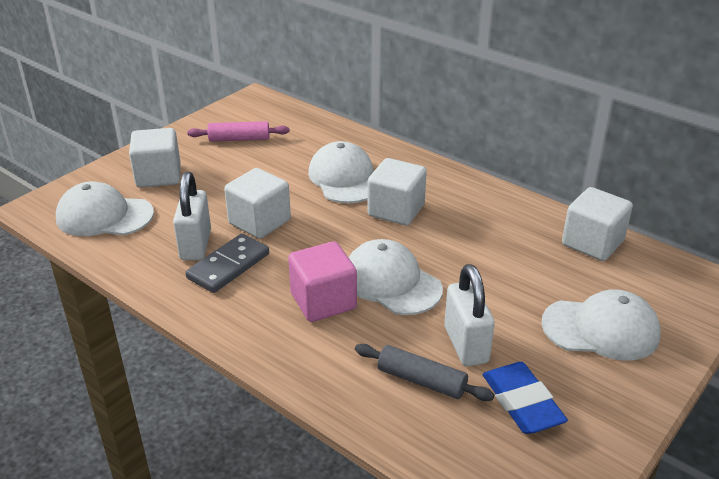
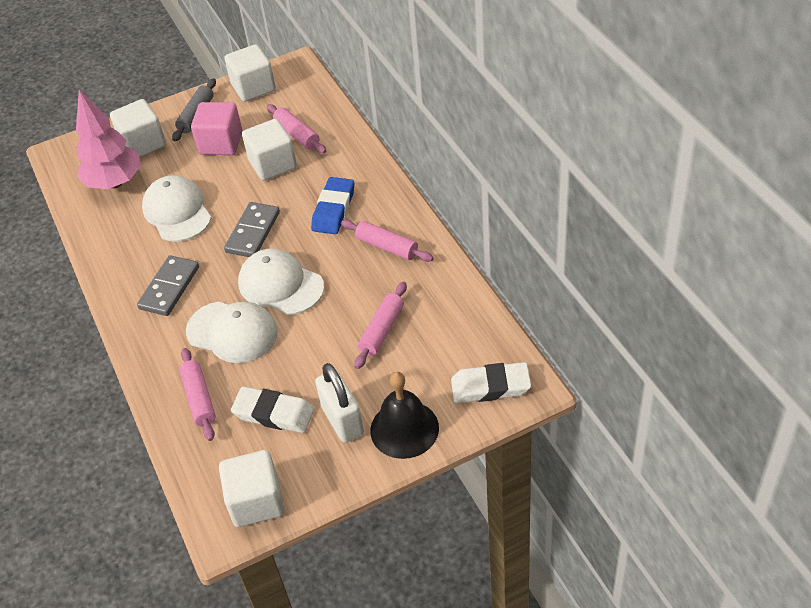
black bell: 0 -> 1
grey domino: 1 -> 2
pink rolling pin: 1 -> 4
pink tree: 0 -> 1
white cap: 4 -> 3
white eraser: 0 -> 2
white padlock: 2 -> 1

